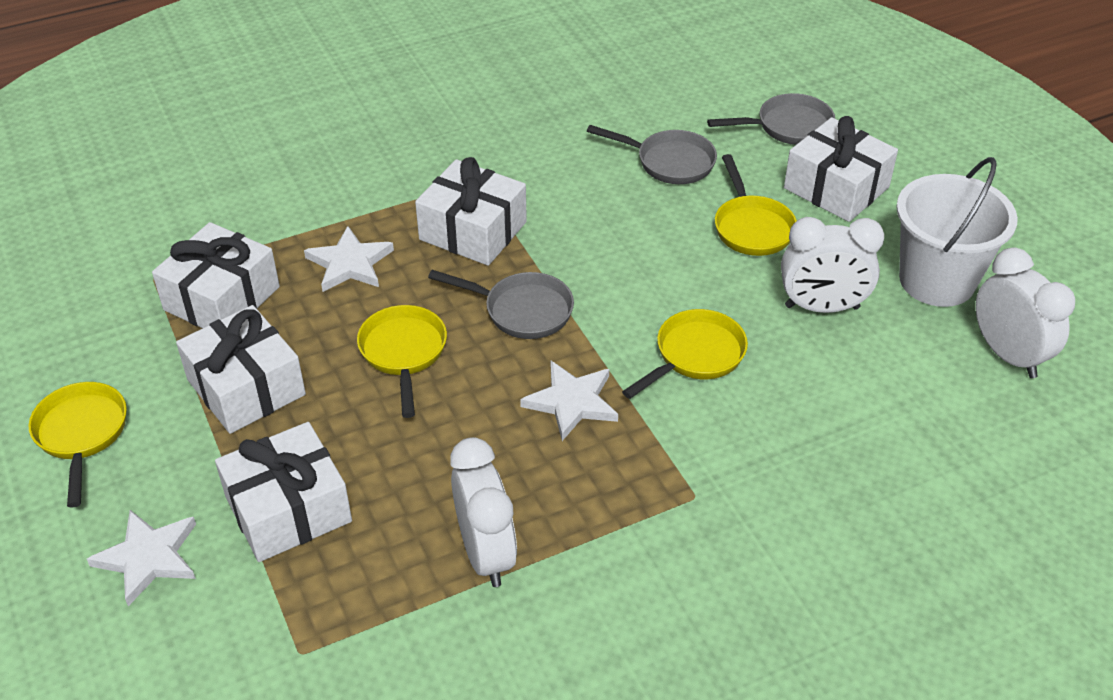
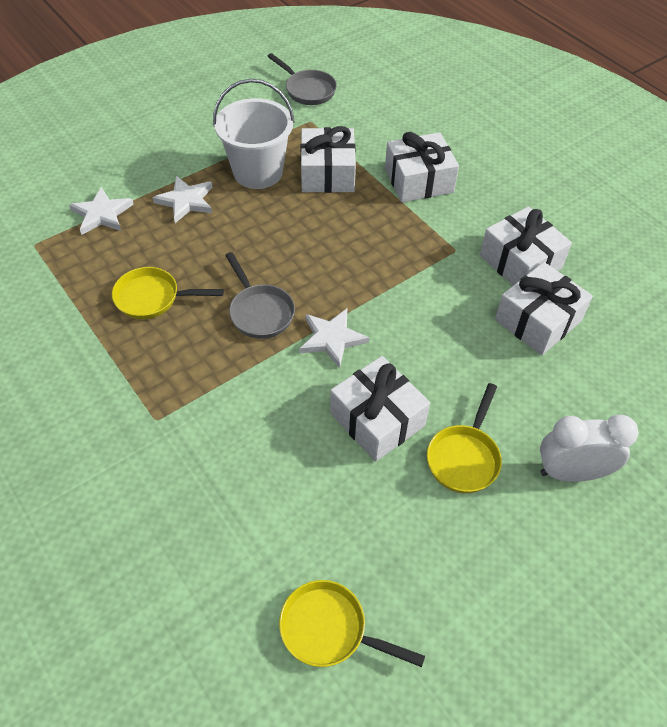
grey pan: 3 -> 2
white clock: 3 -> 1
yellow pan: 4 -> 3

